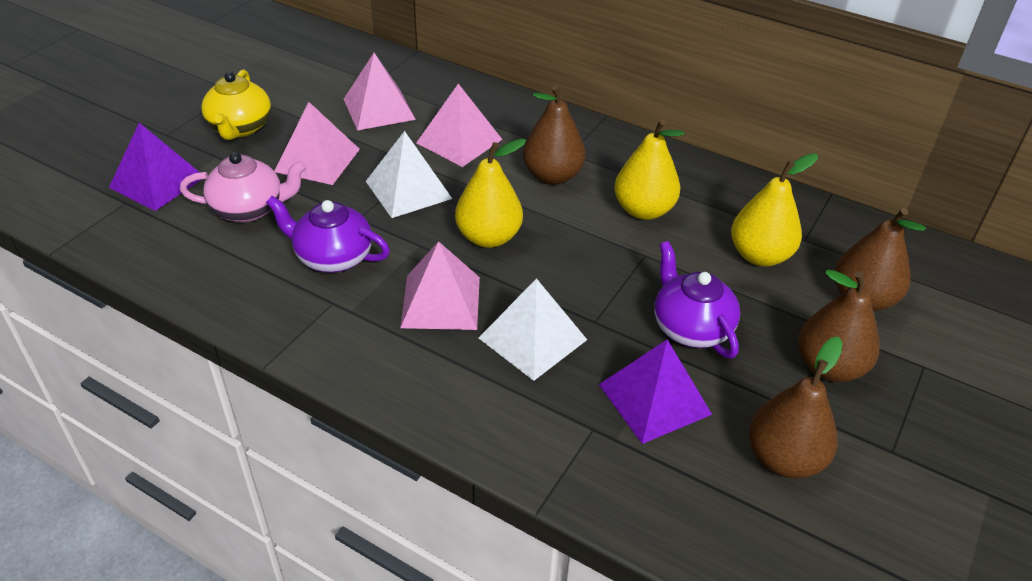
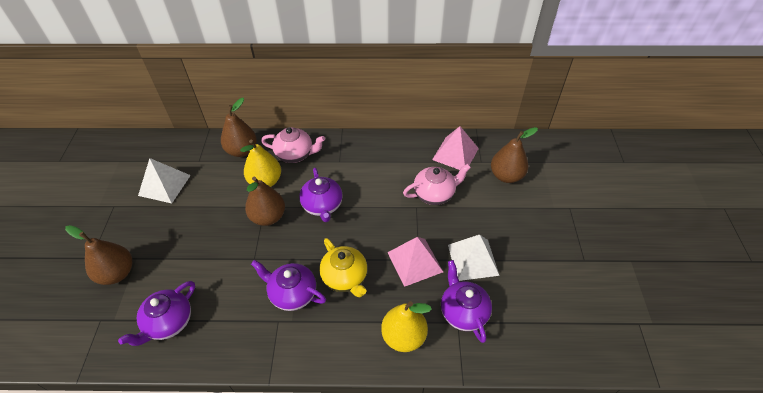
pink pyramid: 4 -> 2
pink teapot: 1 -> 2
purple pyramid: 2 -> 0
purple teapot: 2 -> 4
yellow pear: 3 -> 2

